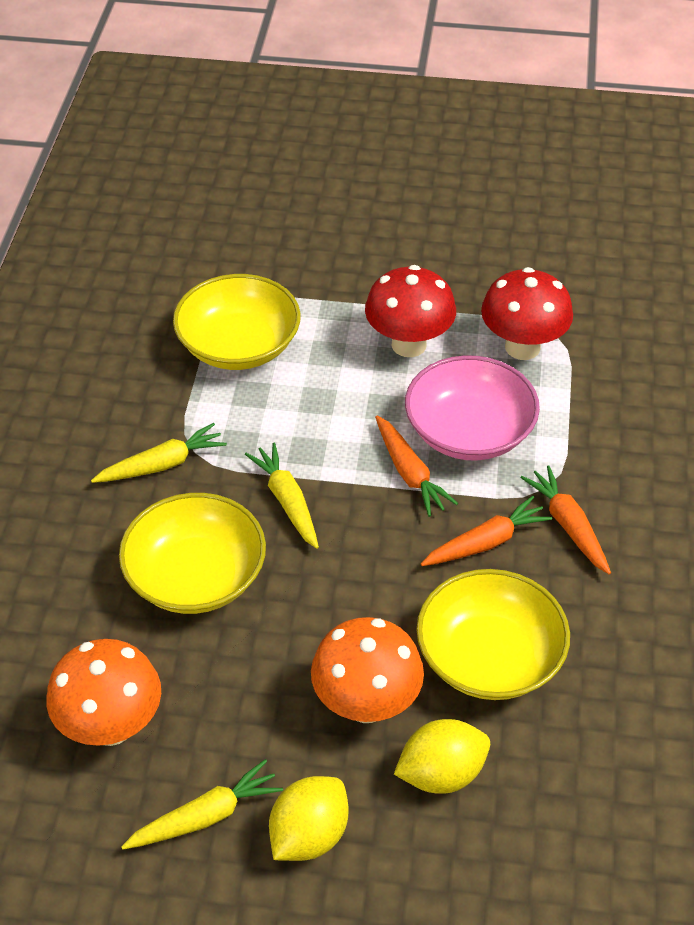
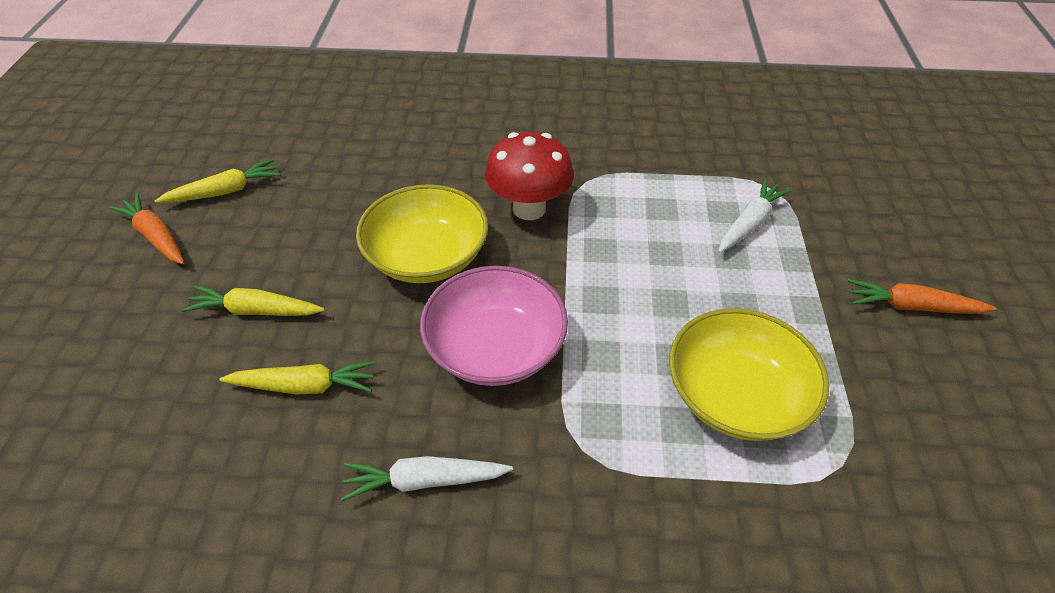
orange carrot: 3 -> 2
orange mushroom: 2 -> 0
red mushroom: 2 -> 1
white carrot: 0 -> 2
yellow bowl: 3 -> 2
yellow lemon: 2 -> 0

